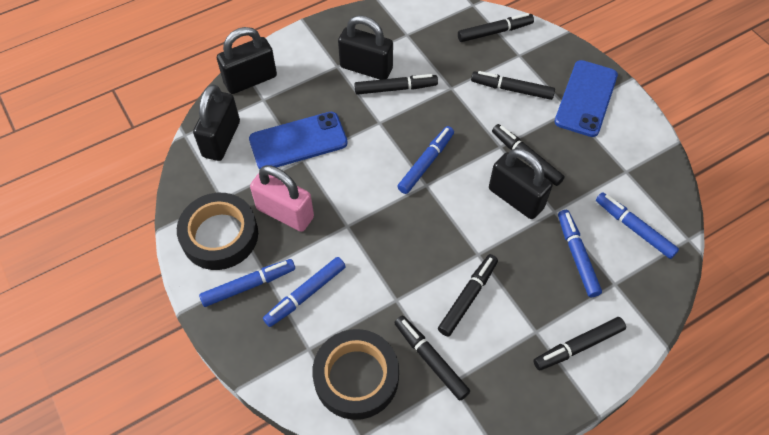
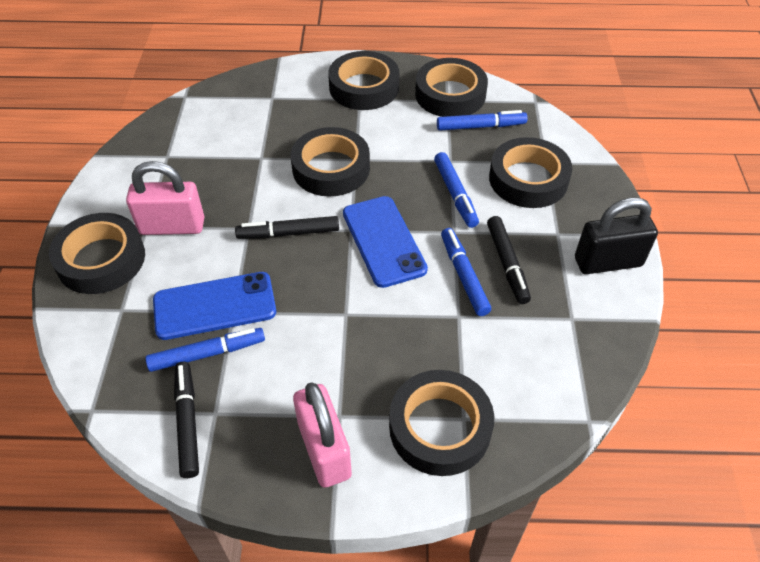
black marker: 7 -> 3
black padlock: 4 -> 1
black tape: 2 -> 6
blue marker: 5 -> 4
pink padlock: 1 -> 2

